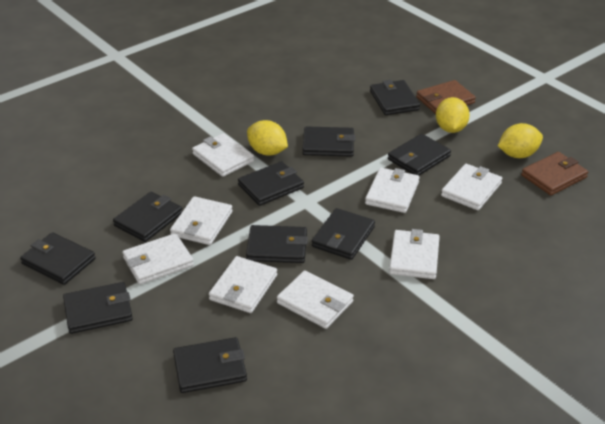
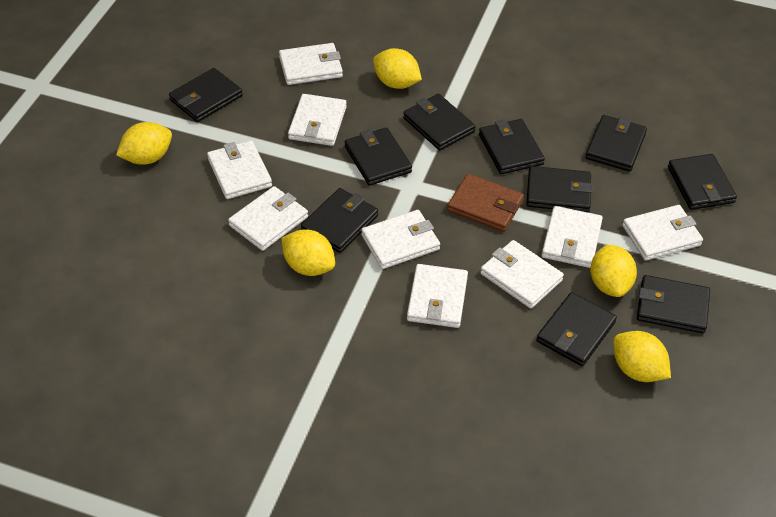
brown wallet: 2 -> 1
white wallet: 8 -> 9
yellow lemon: 3 -> 5

